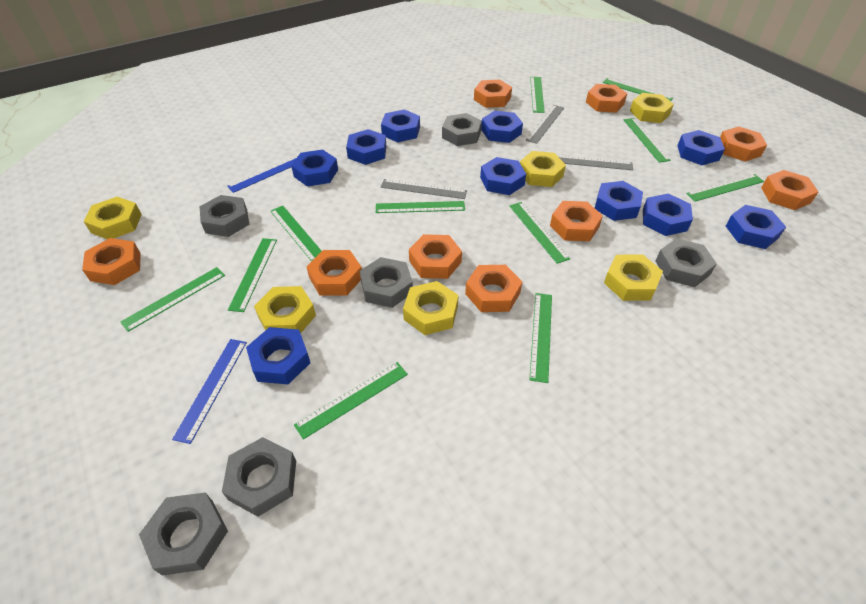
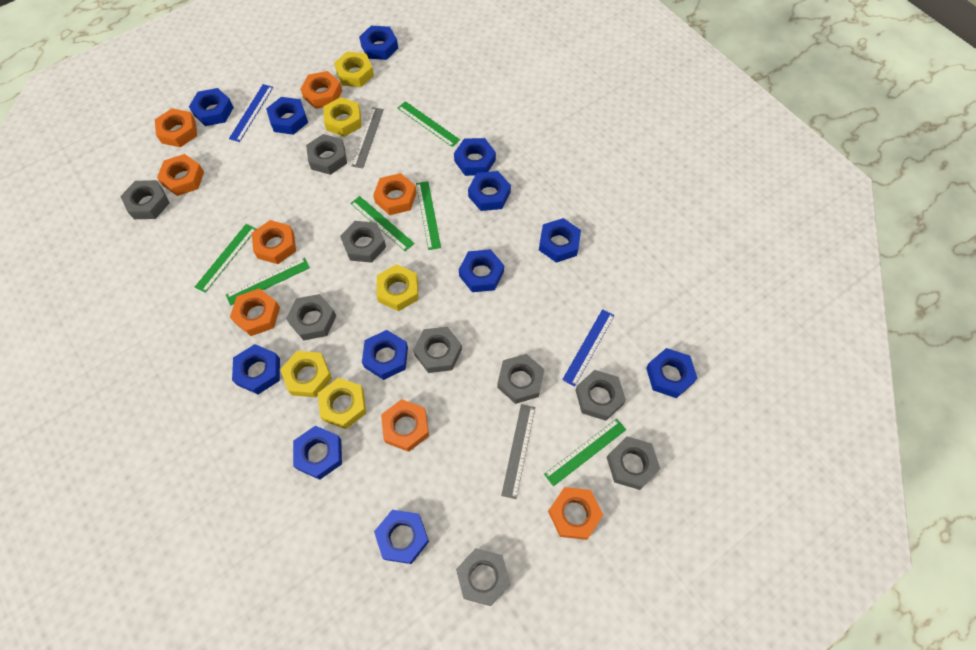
blue nut: 10 -> 12
green ruler: 11 -> 6
grey nut: 6 -> 9
grey ruler: 3 -> 2
orange nut: 9 -> 8
yellow nut: 6 -> 5

